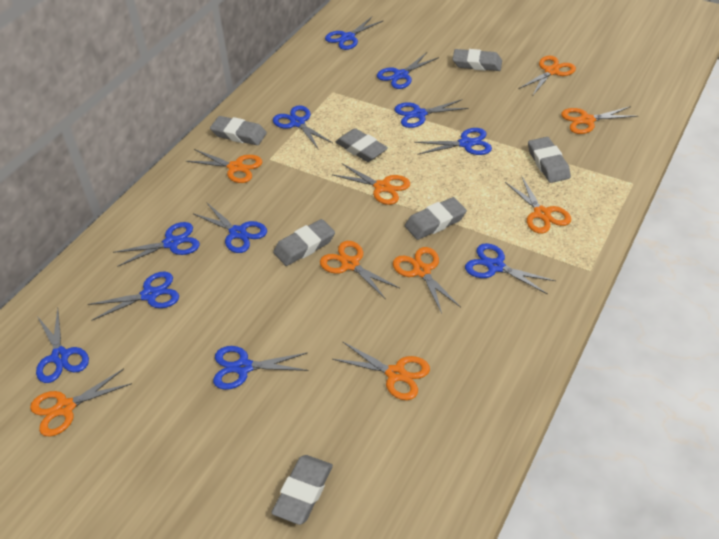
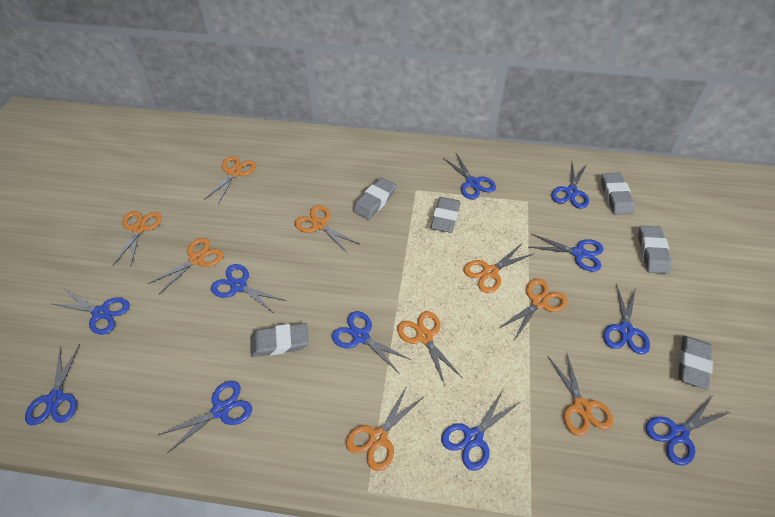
grey eraser: 7 -> 6

